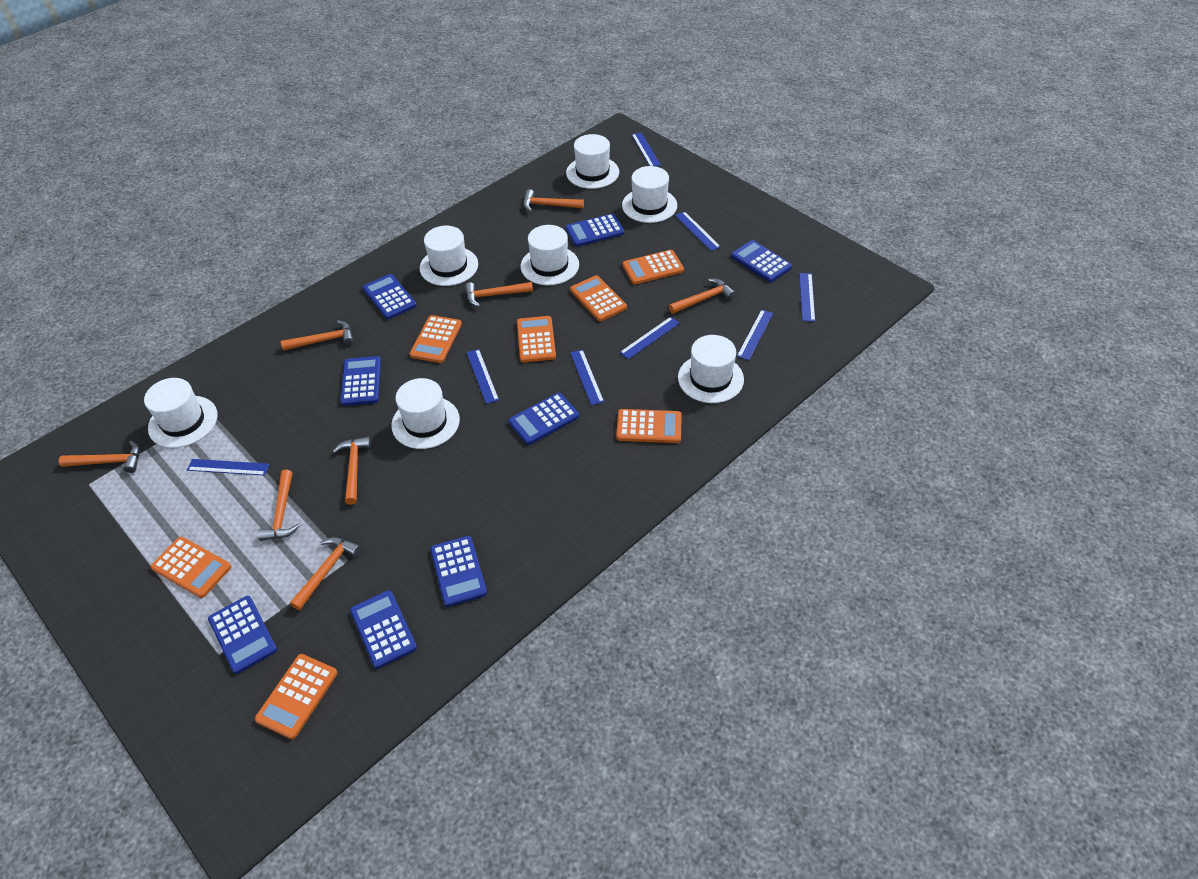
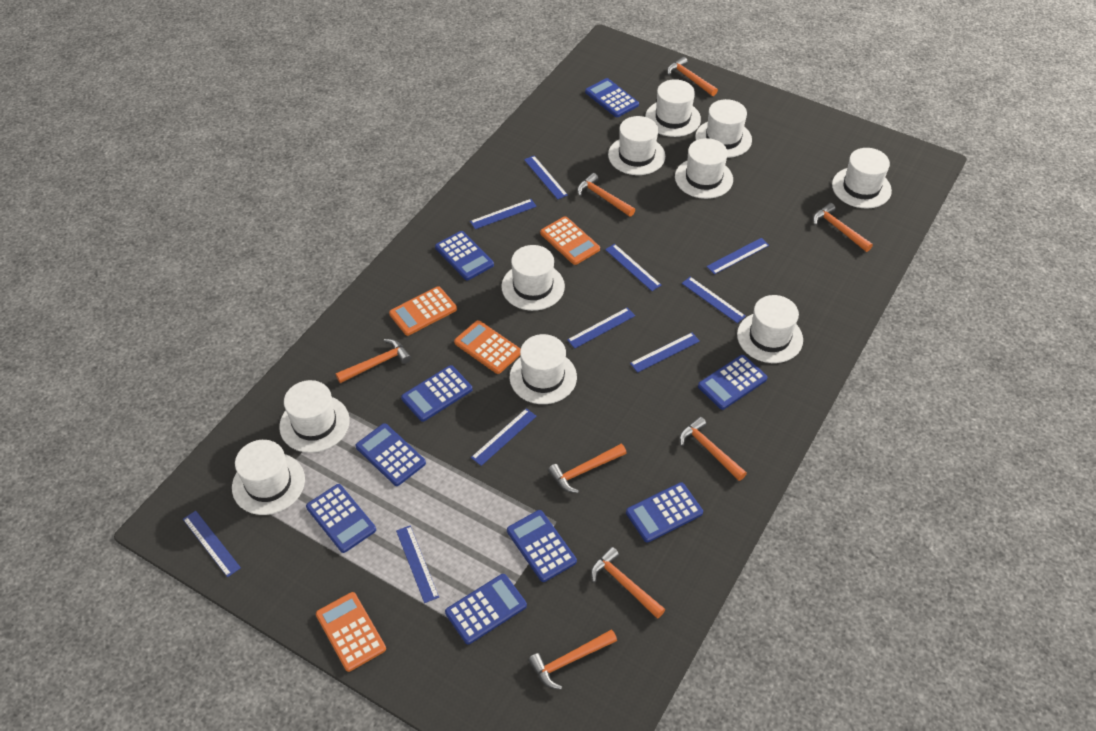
blue calculator: 8 -> 9
blue ruler: 8 -> 10
orange calculator: 7 -> 4
white hat: 7 -> 10

